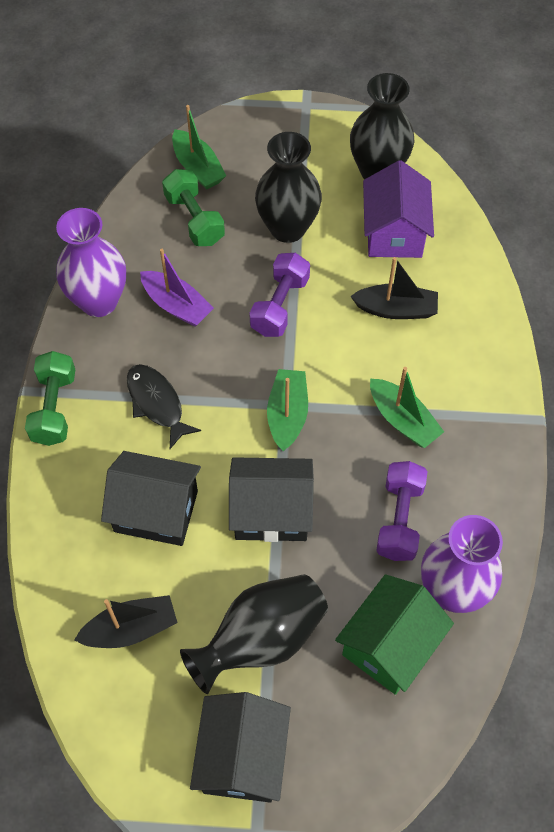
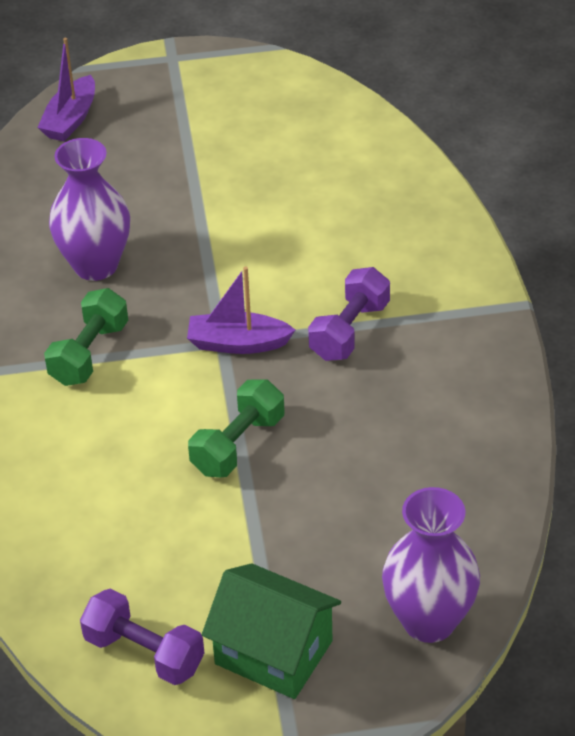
black boat: 2 -> 0
black fish: 1 -> 0
black house: 3 -> 0
black vase: 3 -> 0
green boat: 3 -> 0
purple boat: 1 -> 2
purple house: 1 -> 0

